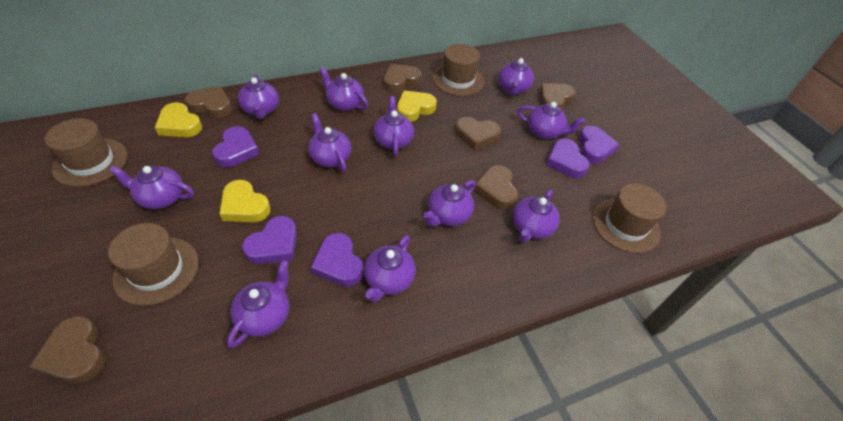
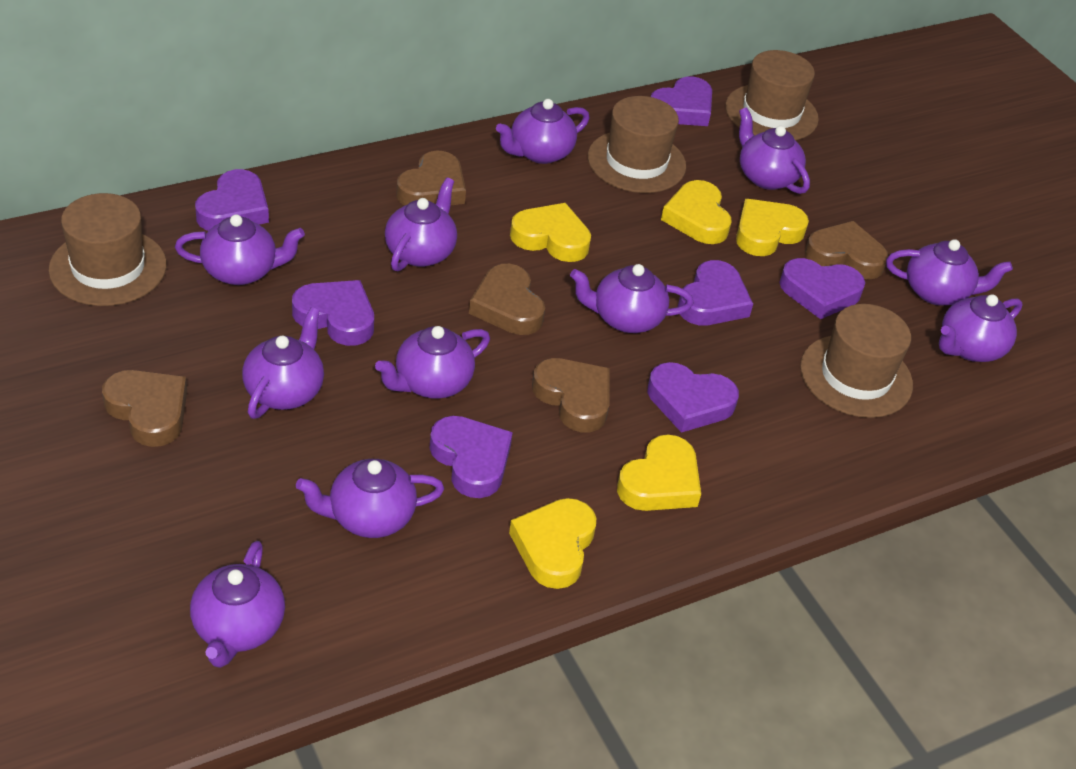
brown heart: 6 -> 5
purple heart: 5 -> 7
yellow heart: 3 -> 5

